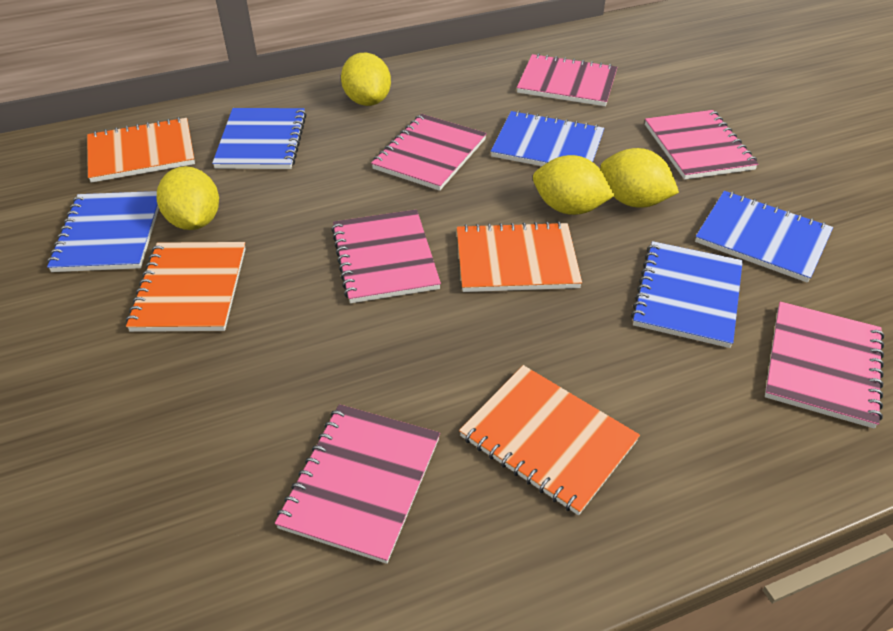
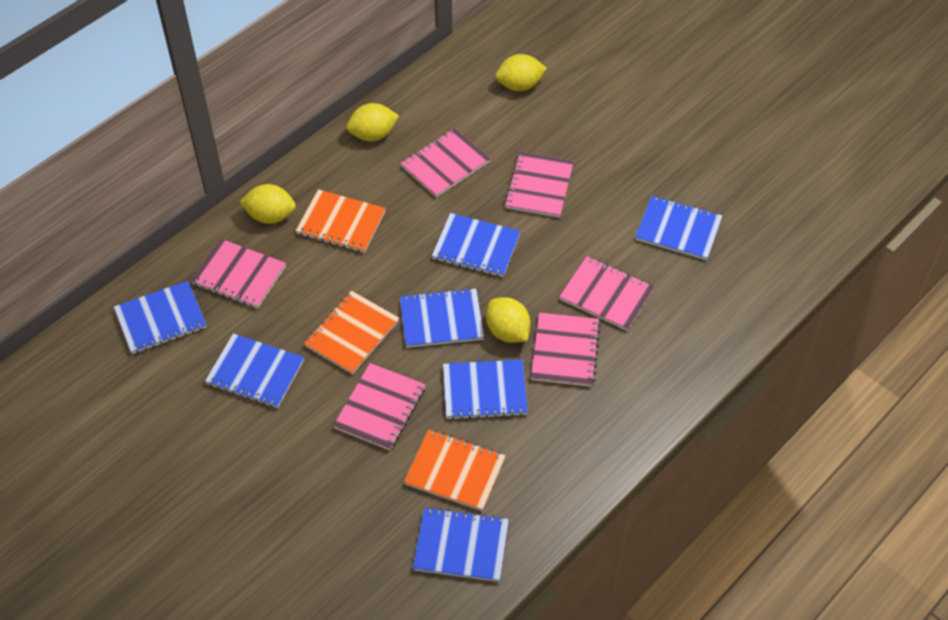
blue notebook: 5 -> 7
orange notebook: 4 -> 3

